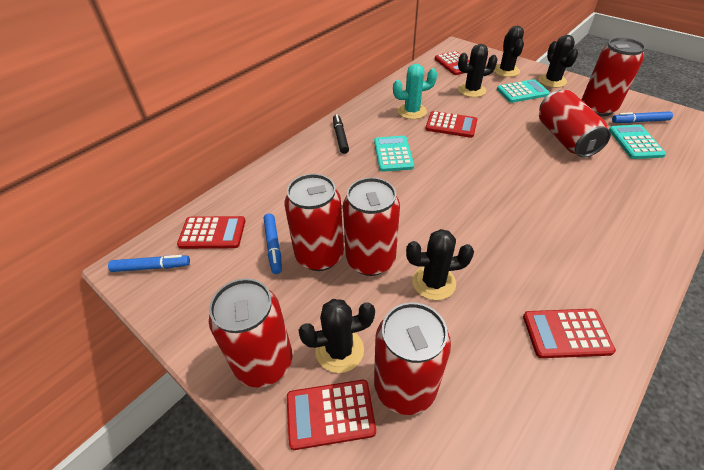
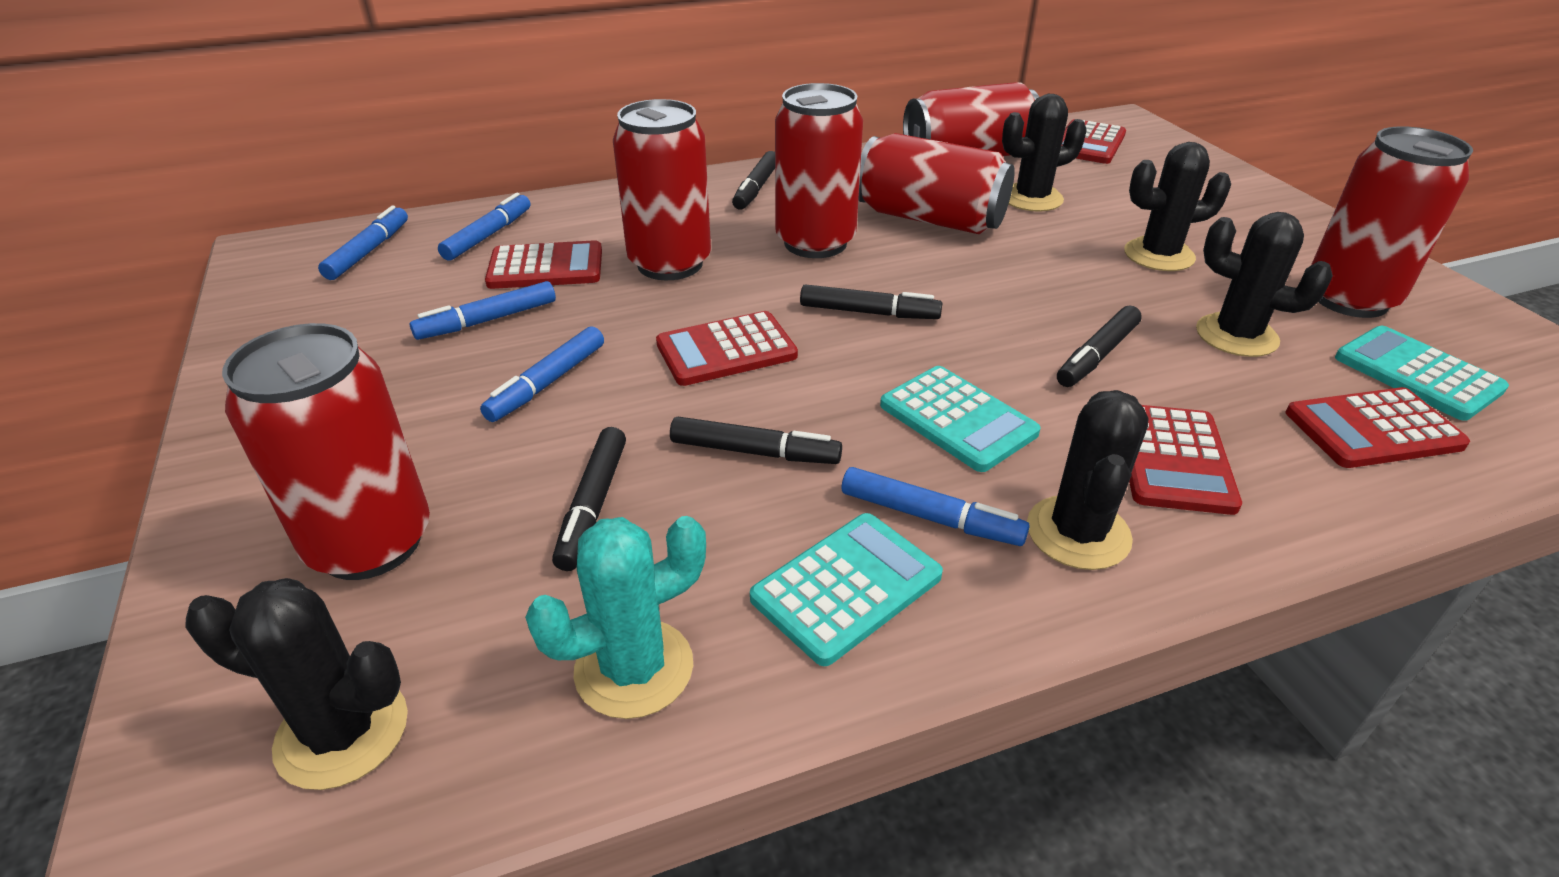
black marker: 1 -> 5
blue marker: 3 -> 5

